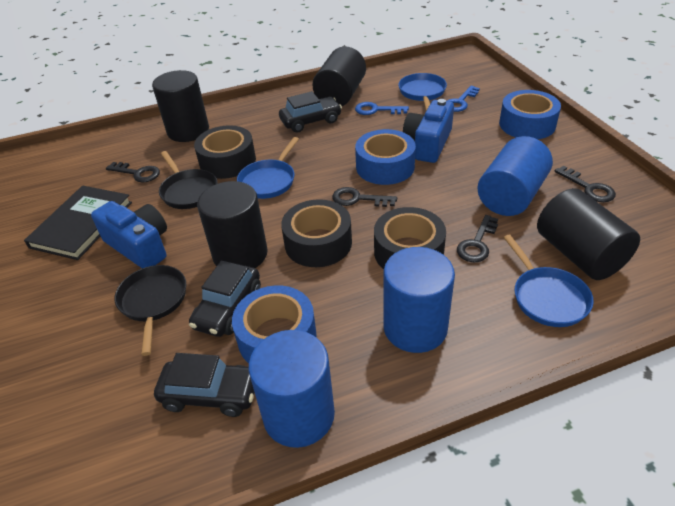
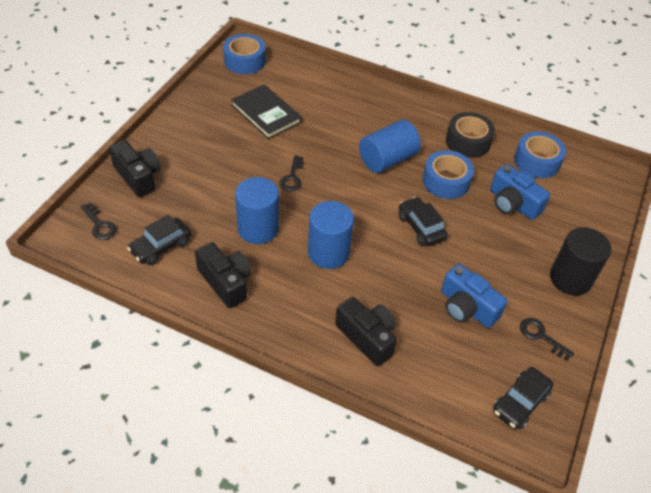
black camera: 0 -> 3
black cylinder: 4 -> 1
black key: 4 -> 3
black pan: 2 -> 0
black tape: 3 -> 1
blue key: 2 -> 0
blue pan: 3 -> 0

